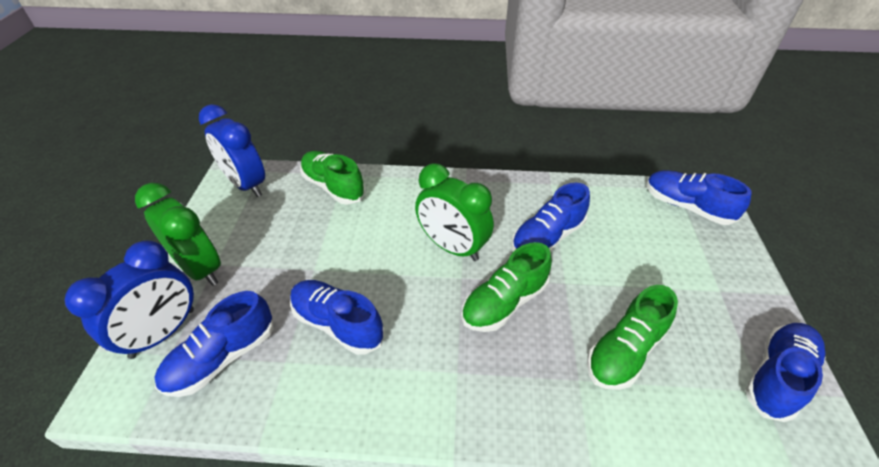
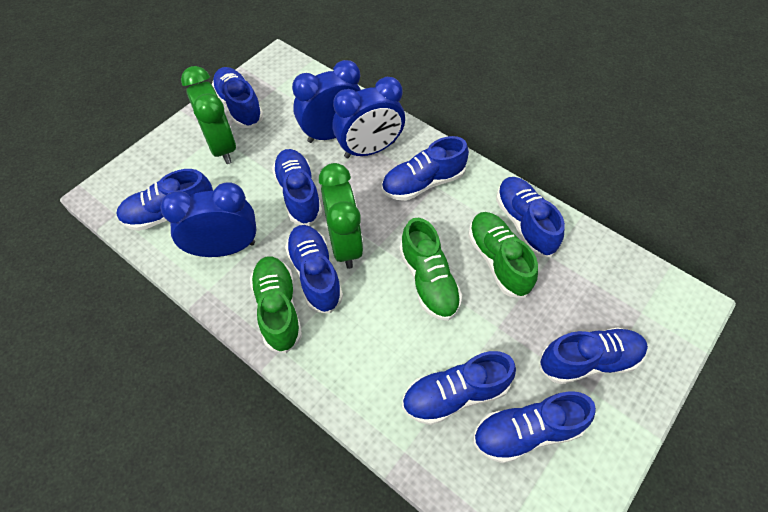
blue clock: 2 -> 3
blue shoe: 5 -> 9

